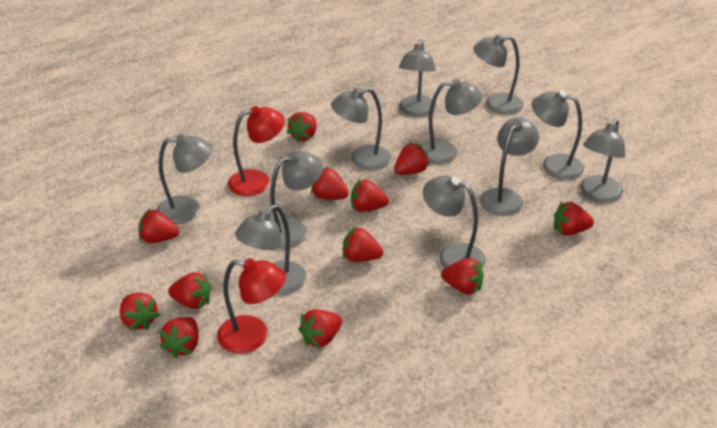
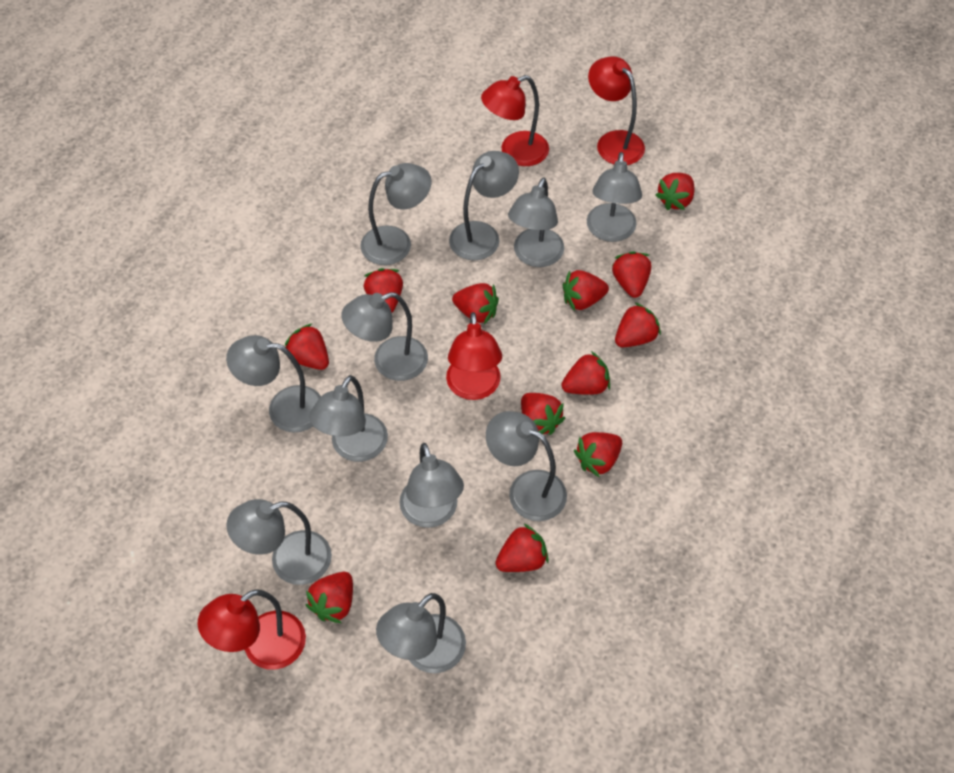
red lamp: 2 -> 4

